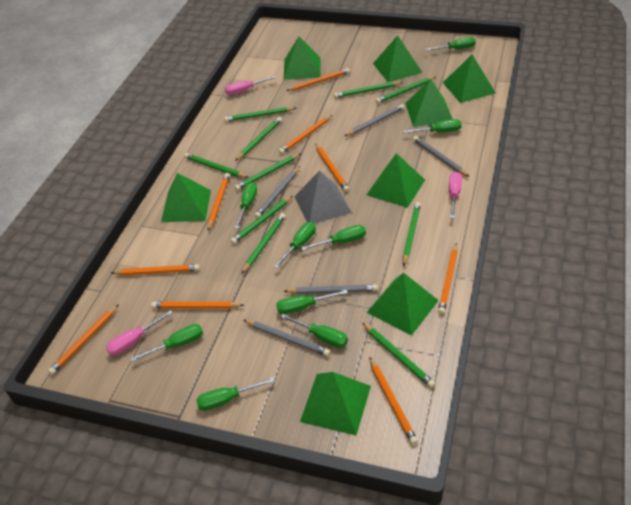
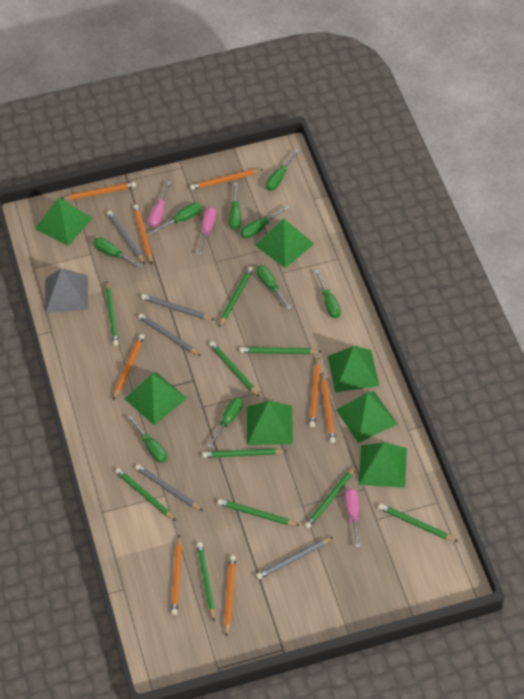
green pyramid: 8 -> 7
orange pencil: 9 -> 8

